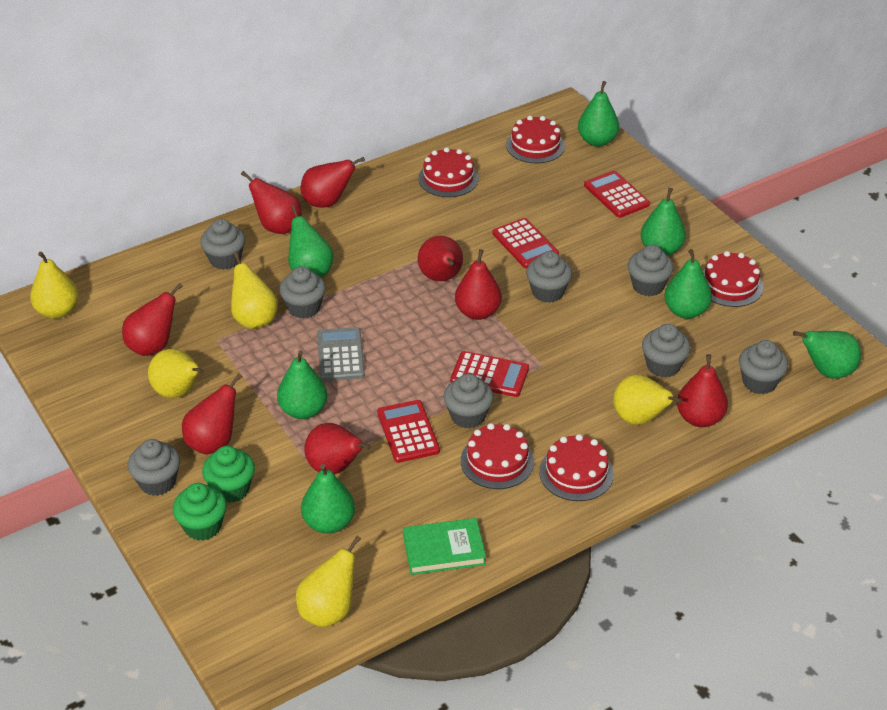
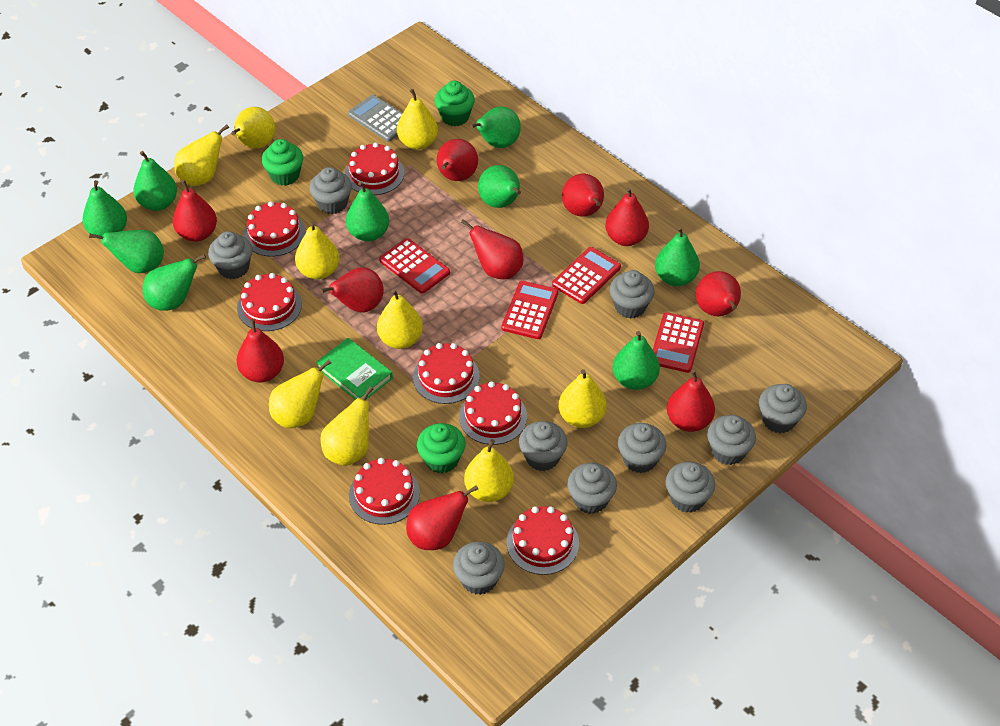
green cupcake: 2 -> 3
green pear: 7 -> 9
grey cupcake: 8 -> 10
red cake: 5 -> 7
red pear: 8 -> 10
yellow pear: 5 -> 9

